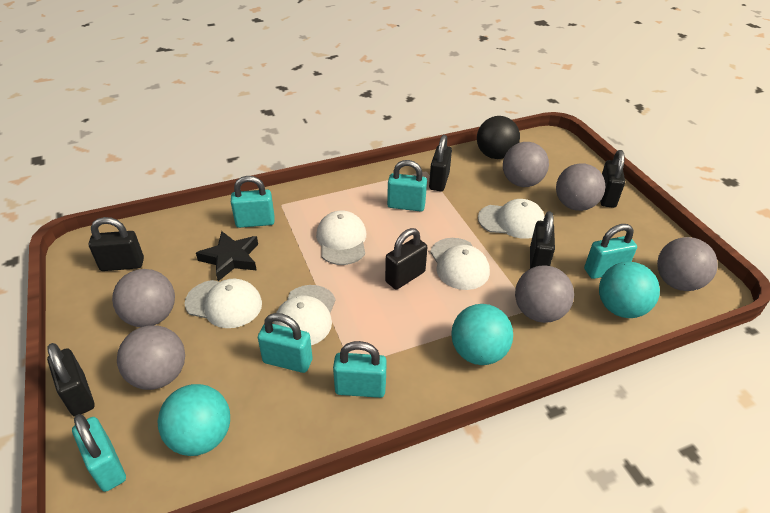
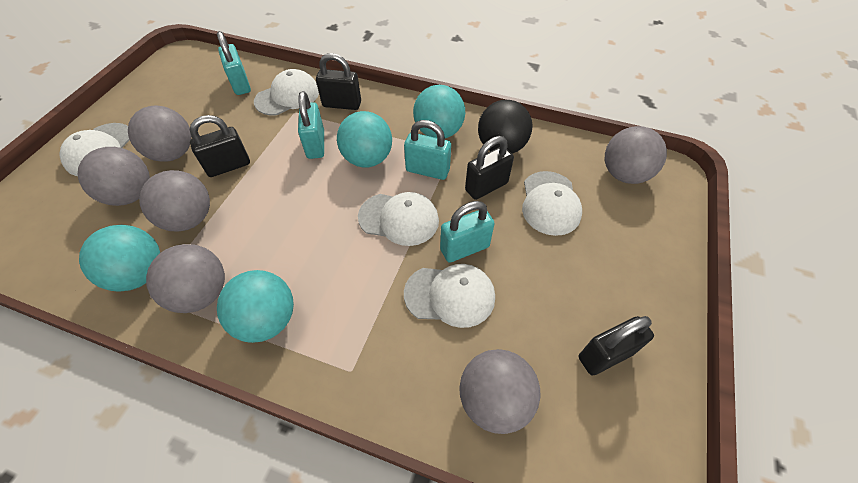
black padlock: 6 -> 4
black star: 1 -> 0
turquoise ball: 3 -> 4
turquoise padlock: 6 -> 4

